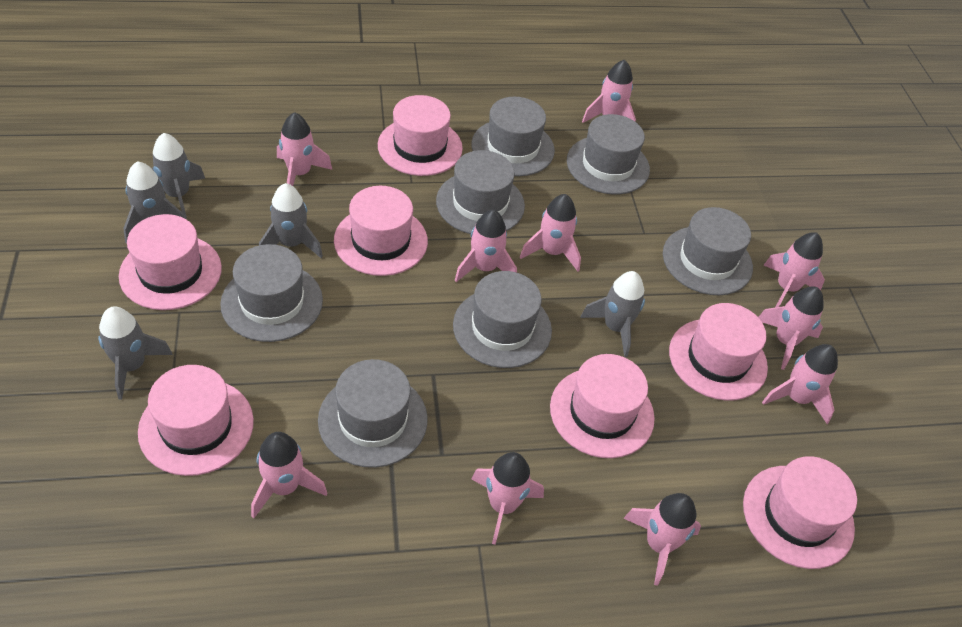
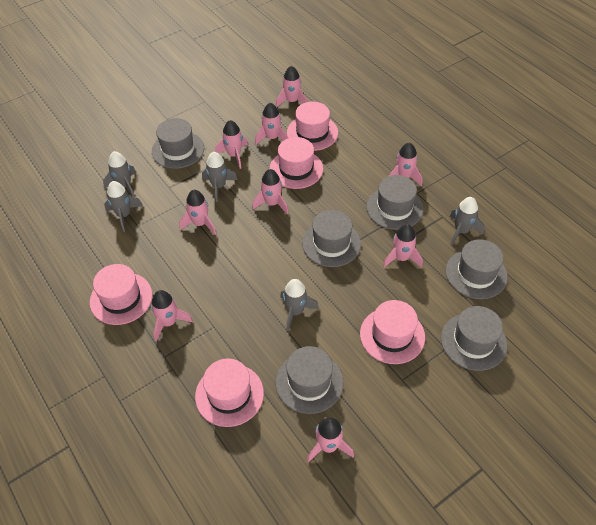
grey hat: 7 -> 6
pink hat: 7 -> 5
pink rocket: 10 -> 9

